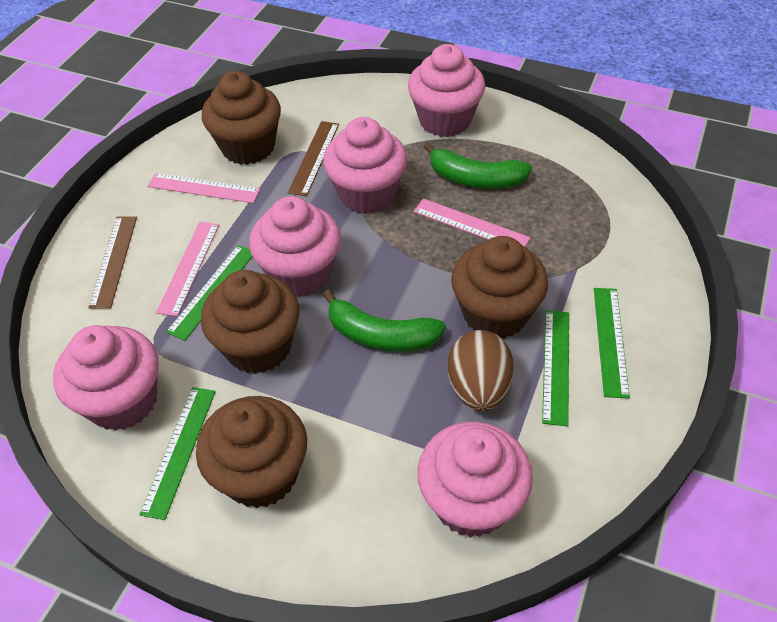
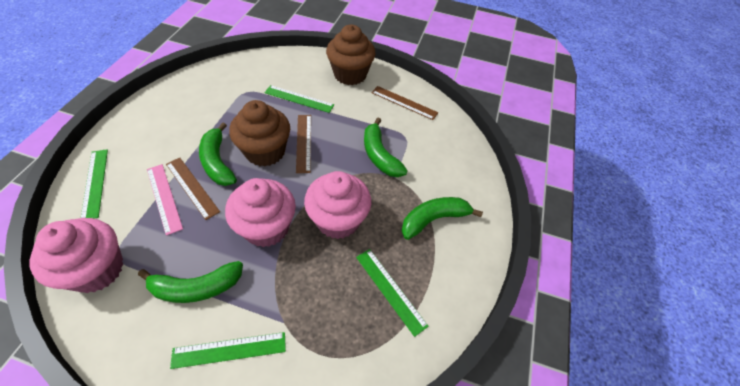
brown cupcake: 4 -> 2
brown egg: 1 -> 0
brown ruler: 2 -> 3
green banana: 2 -> 4
pink cupcake: 5 -> 3
pink ruler: 3 -> 1

